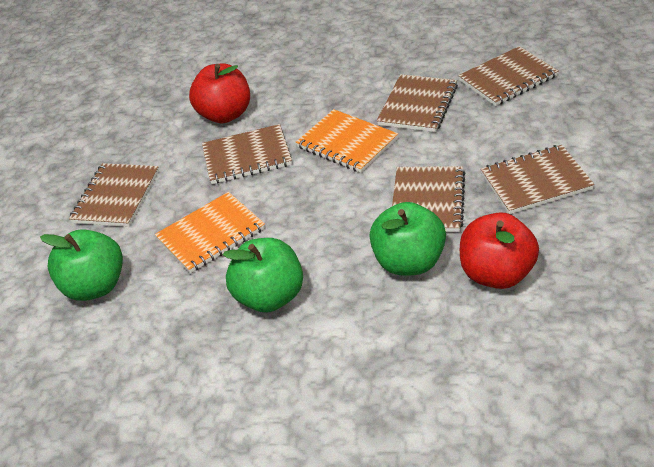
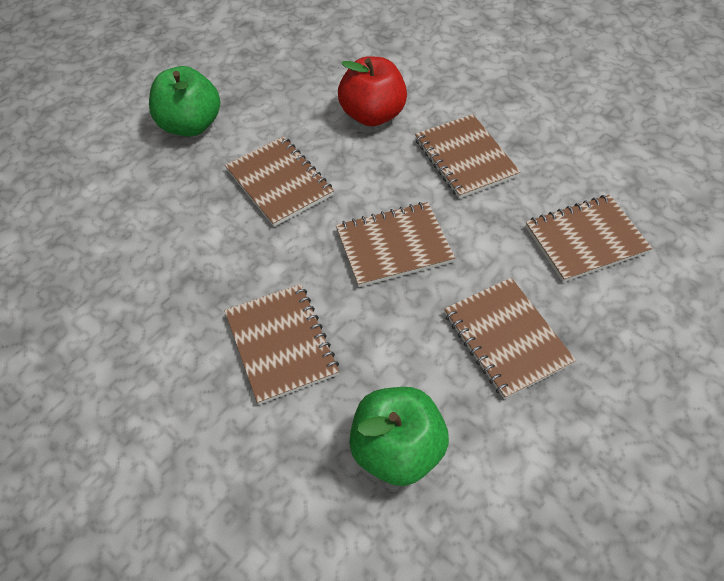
green apple: 3 -> 2
orange notebook: 2 -> 0
red apple: 2 -> 1

